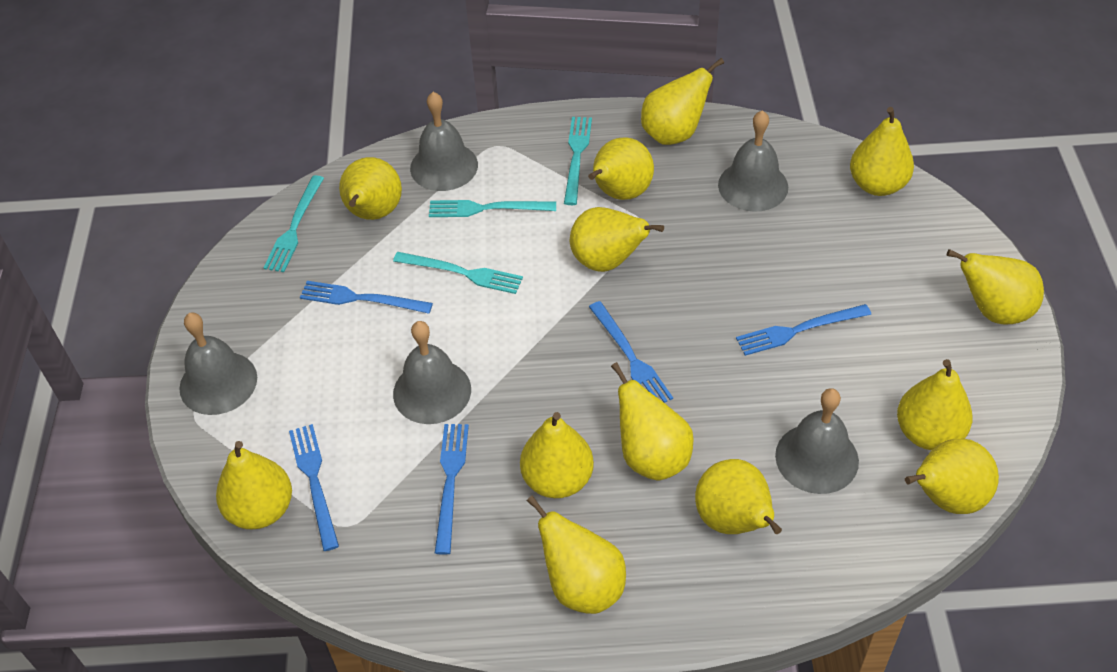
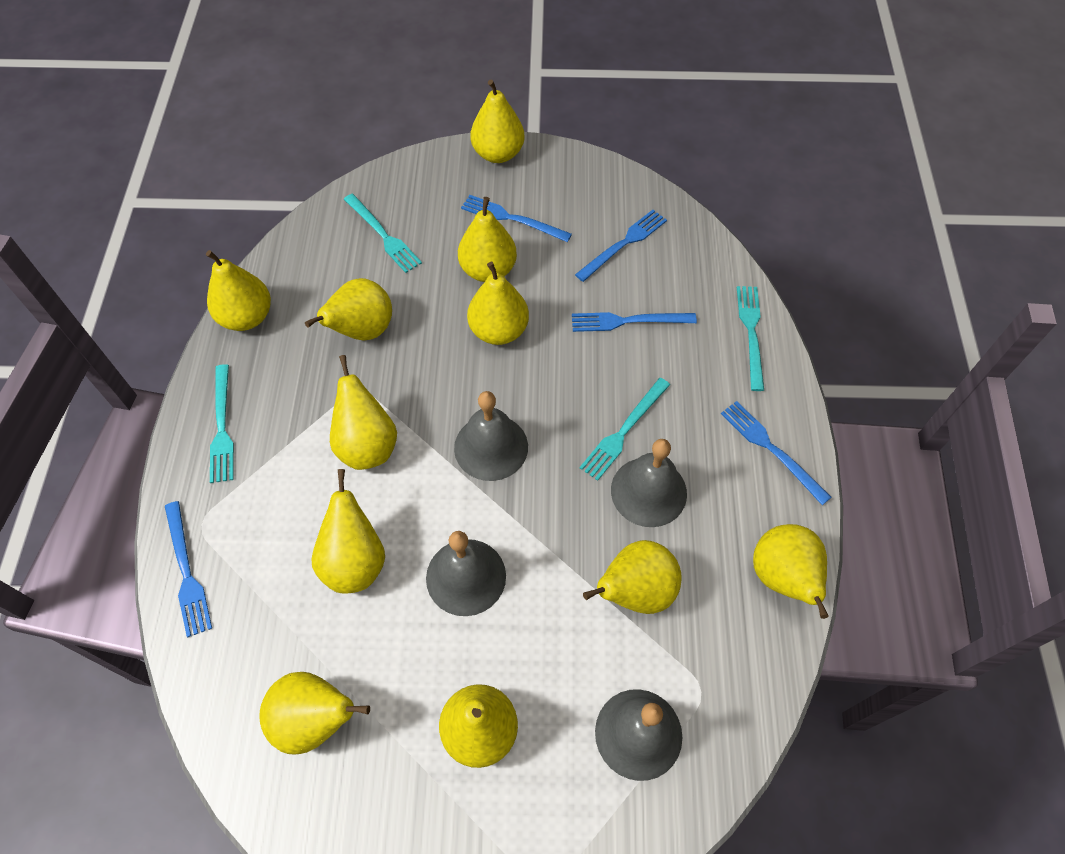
grey bell: 5 -> 4
yellow pear: 13 -> 11

